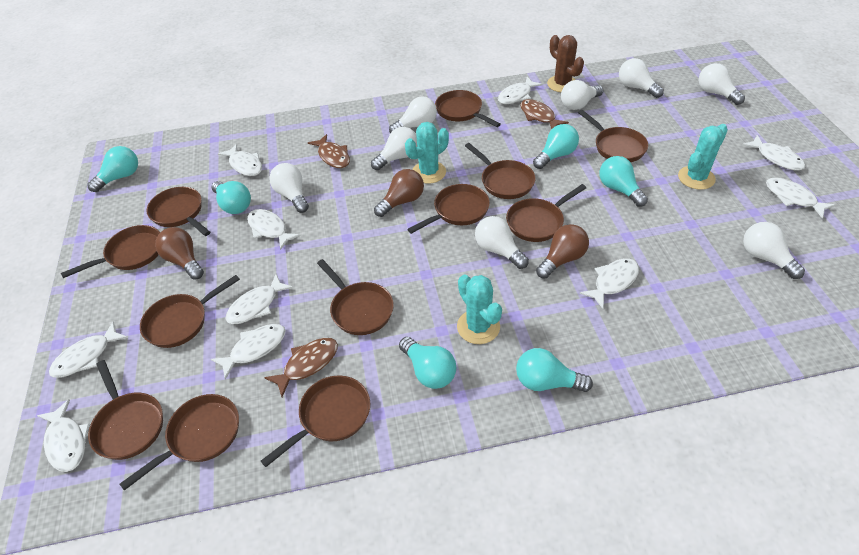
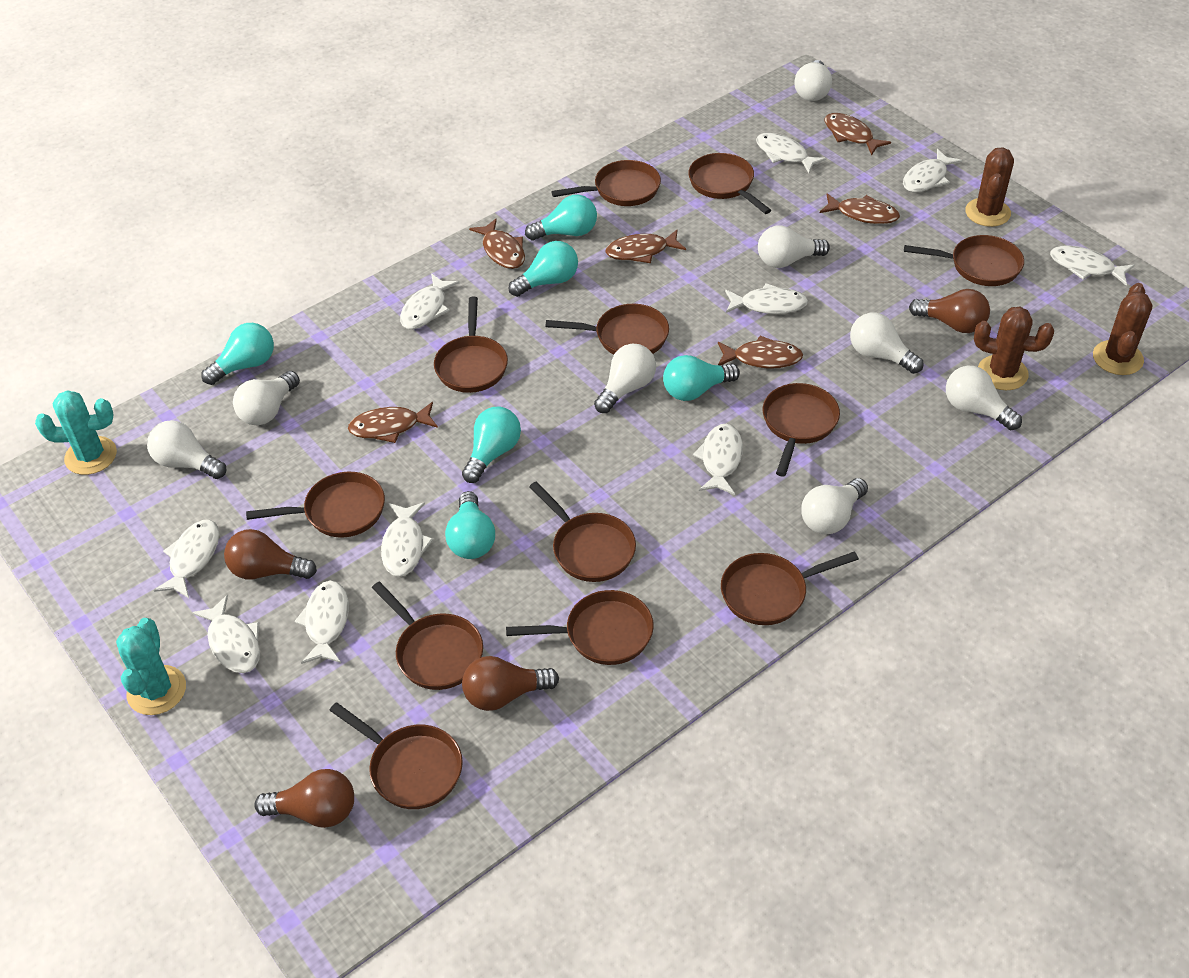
brown cactus: 1 -> 3
brown fish: 3 -> 6
brown light bulb: 3 -> 4
turquoise cactus: 3 -> 2

